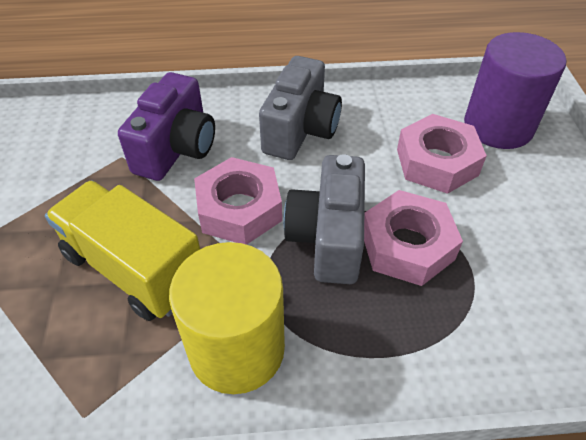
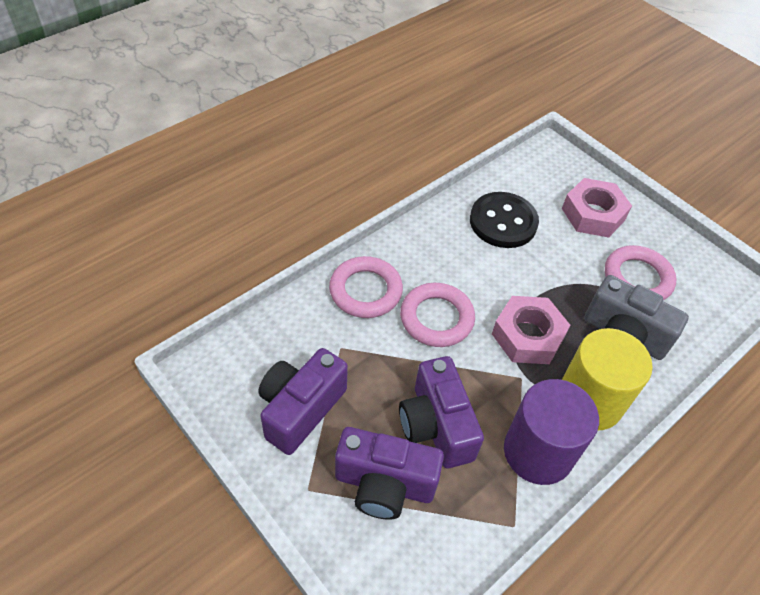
black button: 0 -> 1
grey camera: 2 -> 1
pink nut: 3 -> 2
pink ring: 0 -> 3
purple camera: 1 -> 3
yellow truck: 1 -> 0

